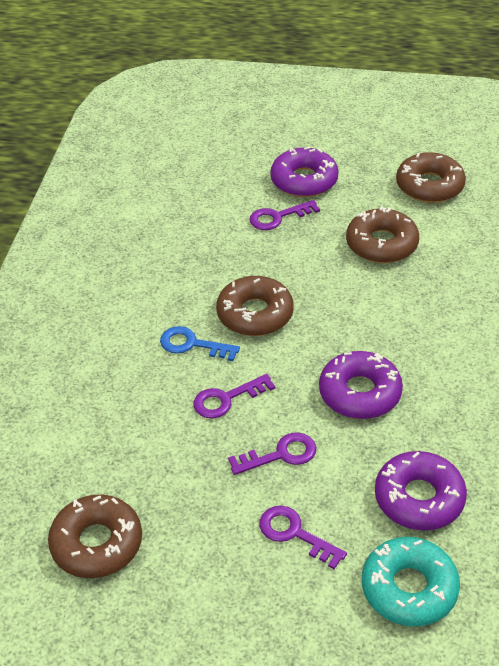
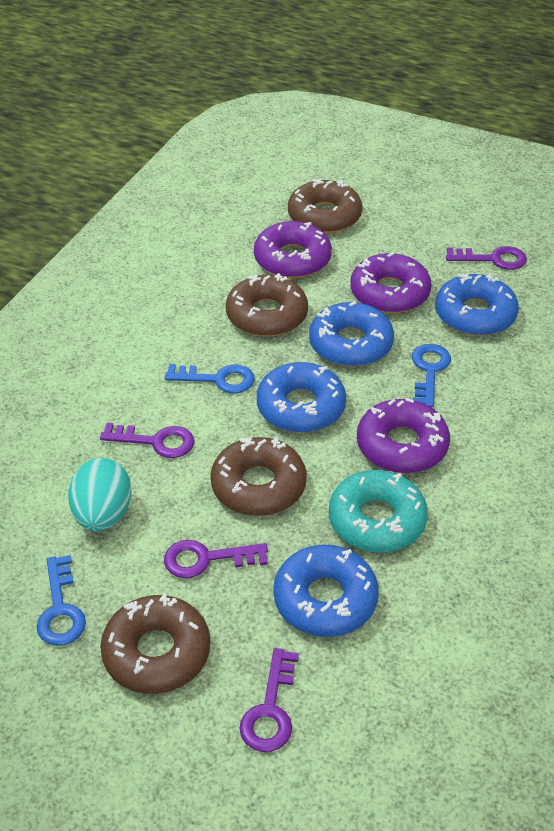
blue donut: 0 -> 4
blue key: 1 -> 3
turquoise egg: 0 -> 1

